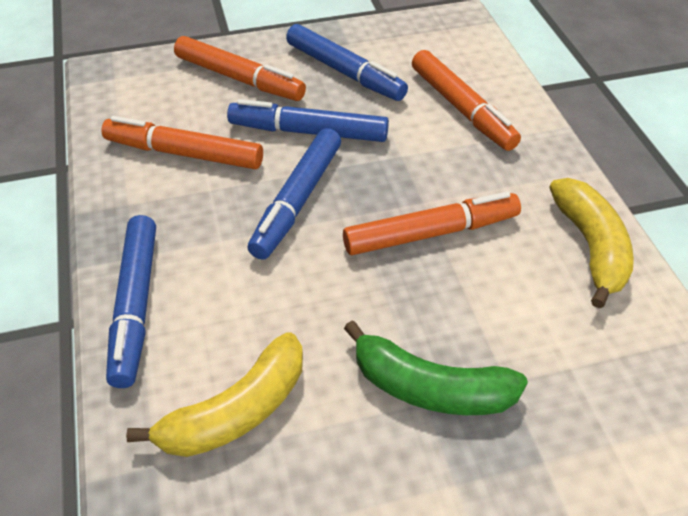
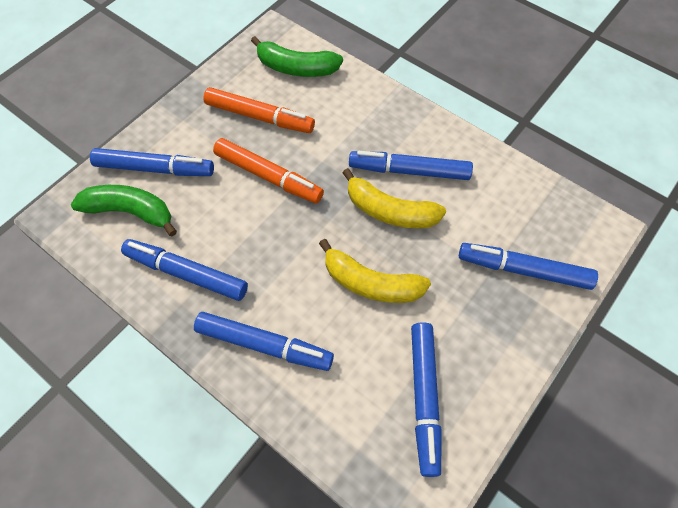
blue marker: 4 -> 6
green banana: 1 -> 2
orange marker: 4 -> 2

